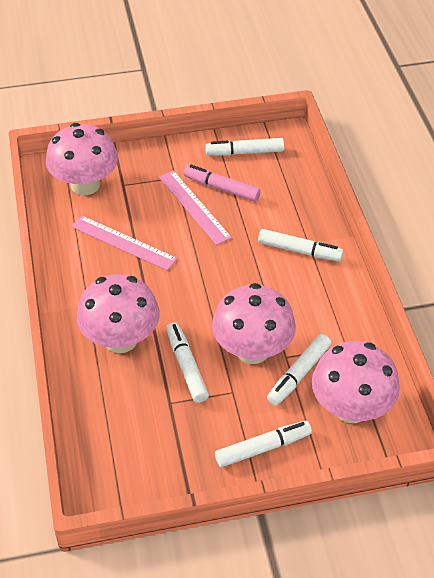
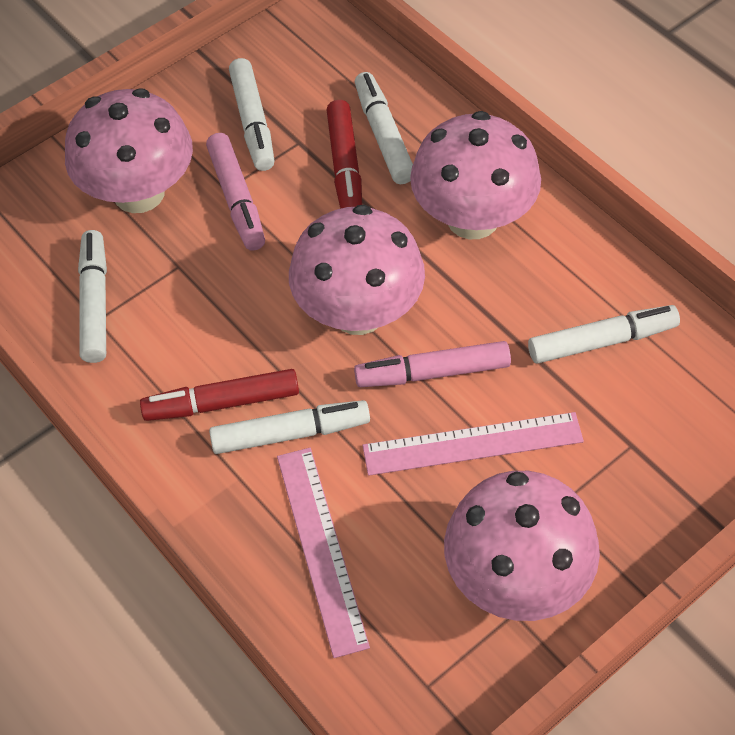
pink marker: 1 -> 2
red marker: 0 -> 2

